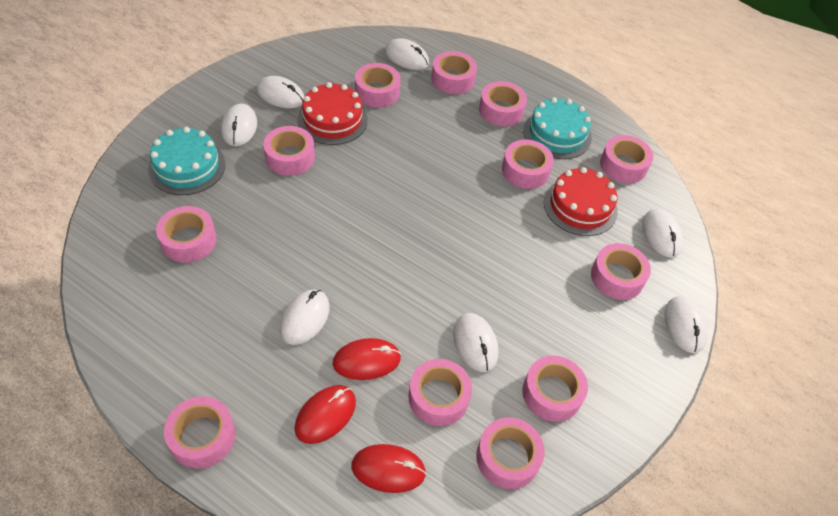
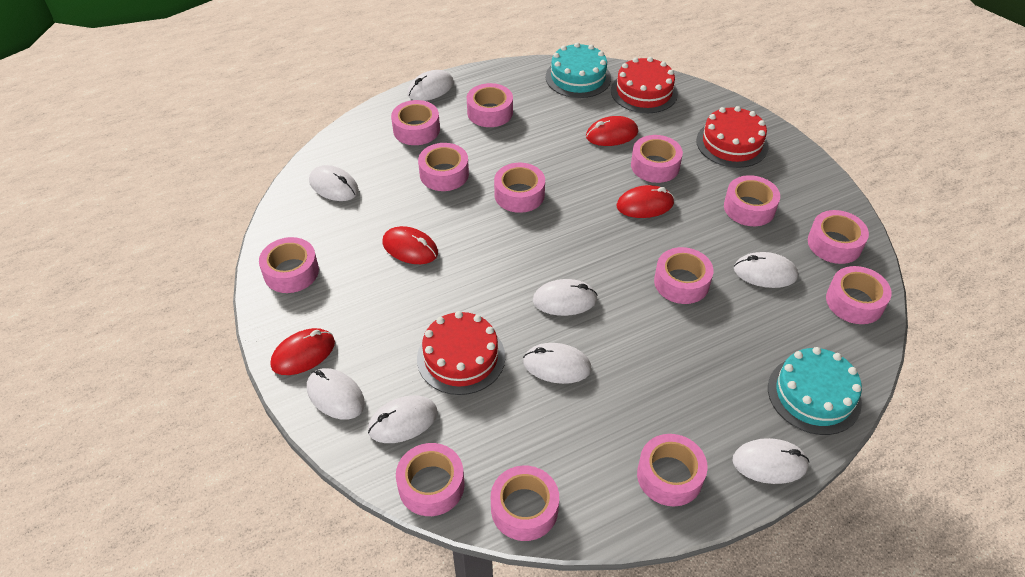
pink tape: 12 -> 13
red cake: 2 -> 3
red mouse: 3 -> 4
white mouse: 7 -> 8

